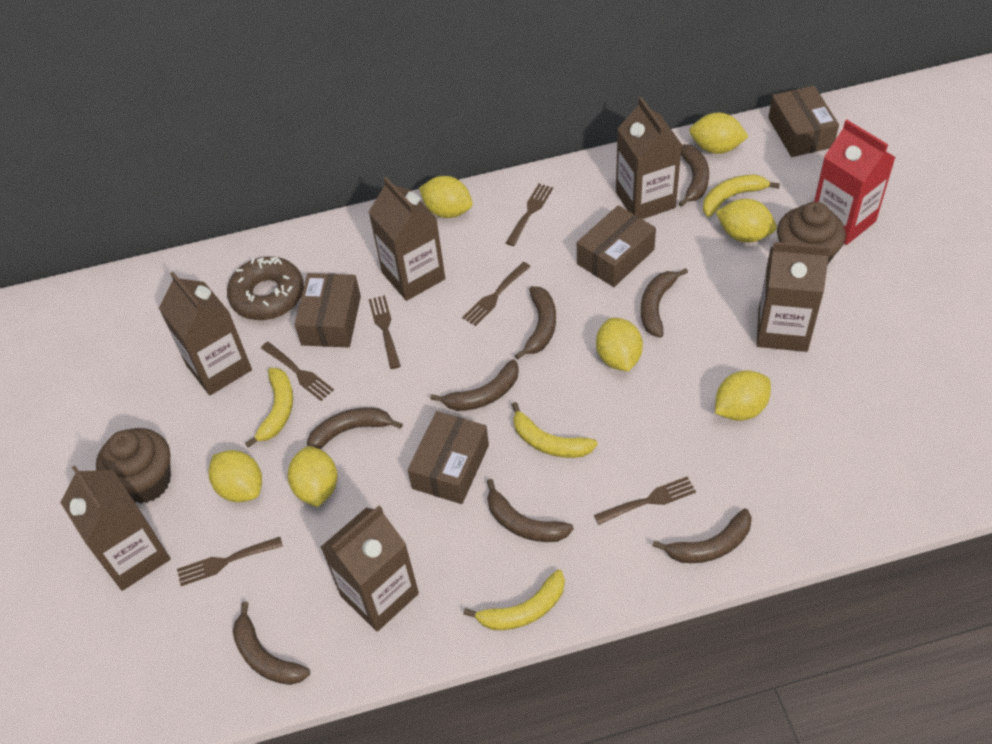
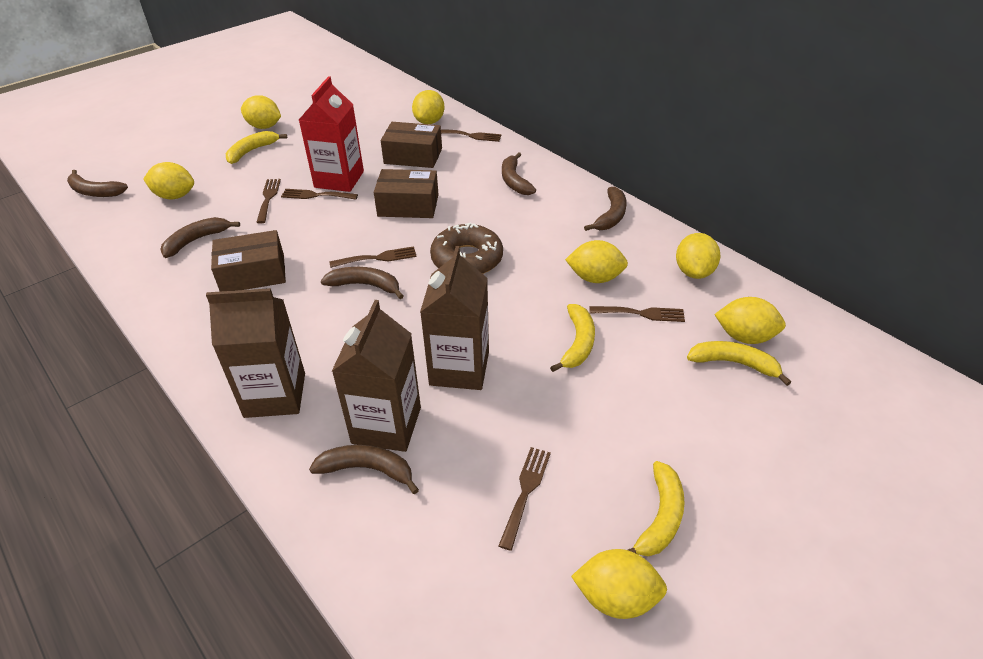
brown banana: 8 -> 6
brown box: 4 -> 3
brown carton: 6 -> 3
brown cupcake: 2 -> 0

